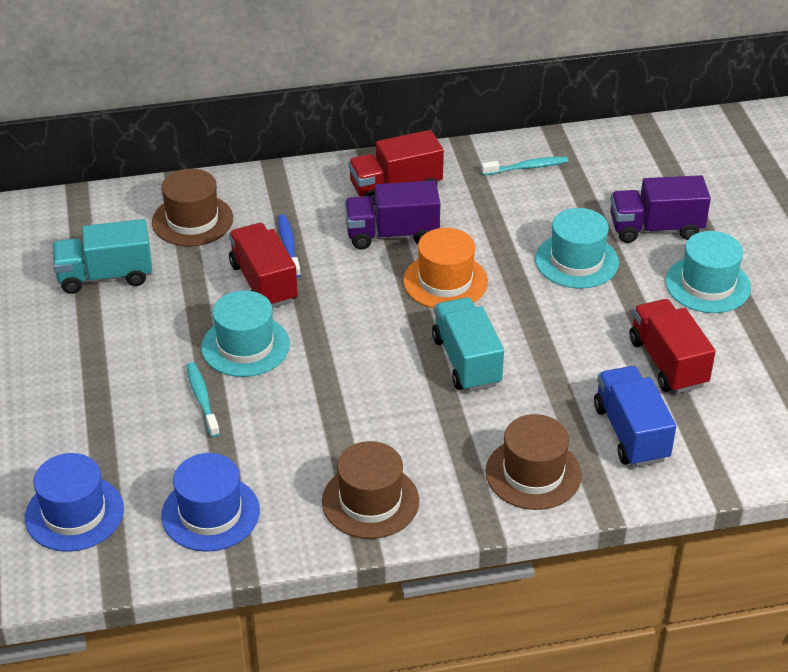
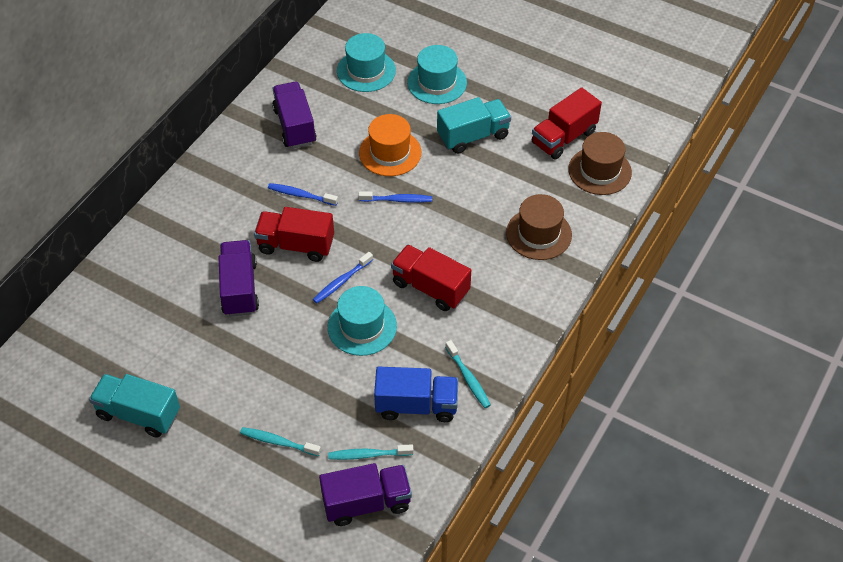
blue hat: 2 -> 0
blue toothbrush: 1 -> 3
brown hat: 3 -> 2
purple truck: 2 -> 3
turquoise toothbrush: 2 -> 3

